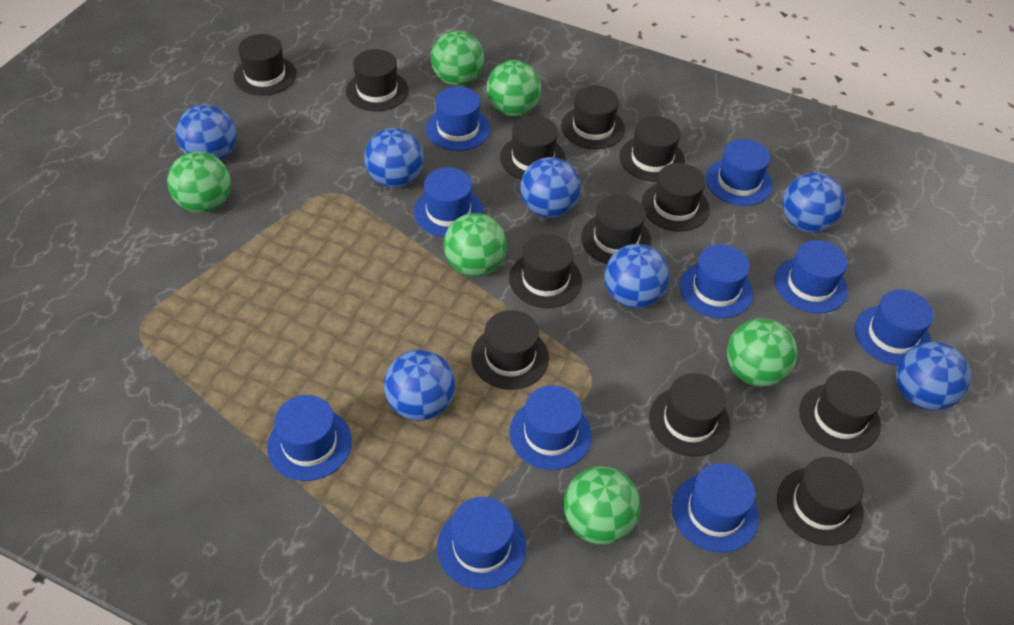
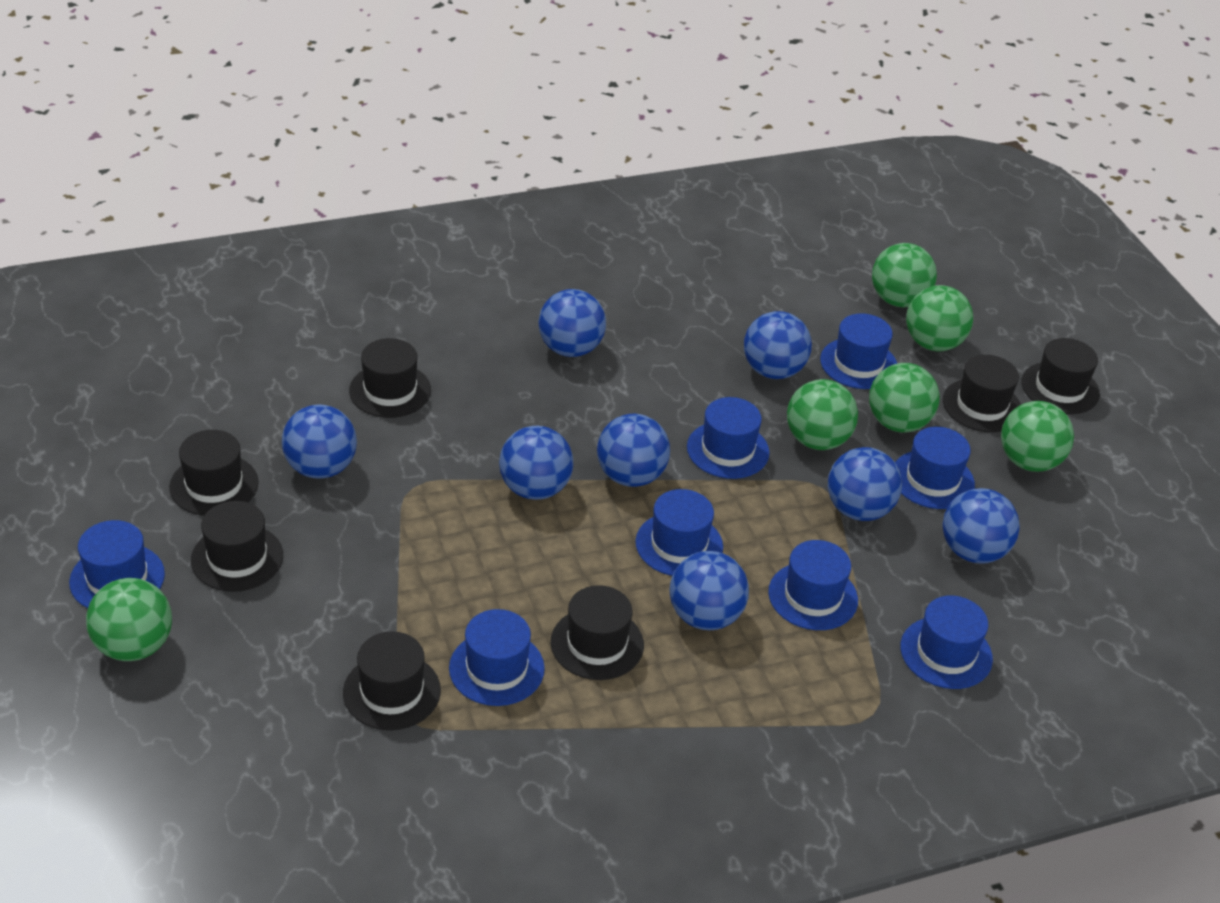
black hat: 12 -> 7
blue ball: 7 -> 8
blue hat: 10 -> 8

